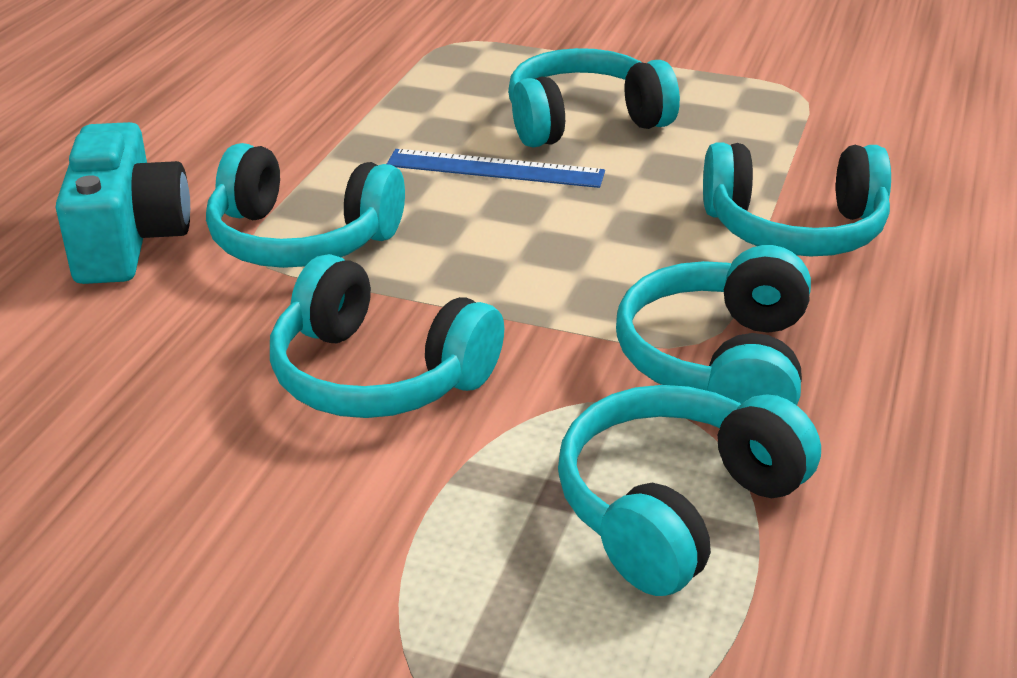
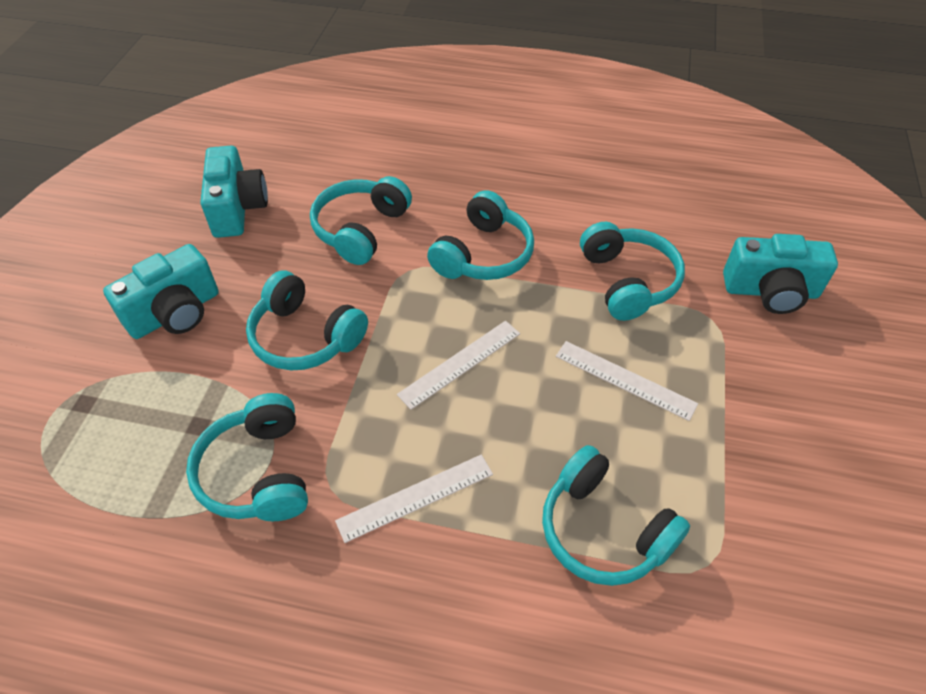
blue ruler: 1 -> 0
turquoise camera: 1 -> 3
white ruler: 0 -> 3

